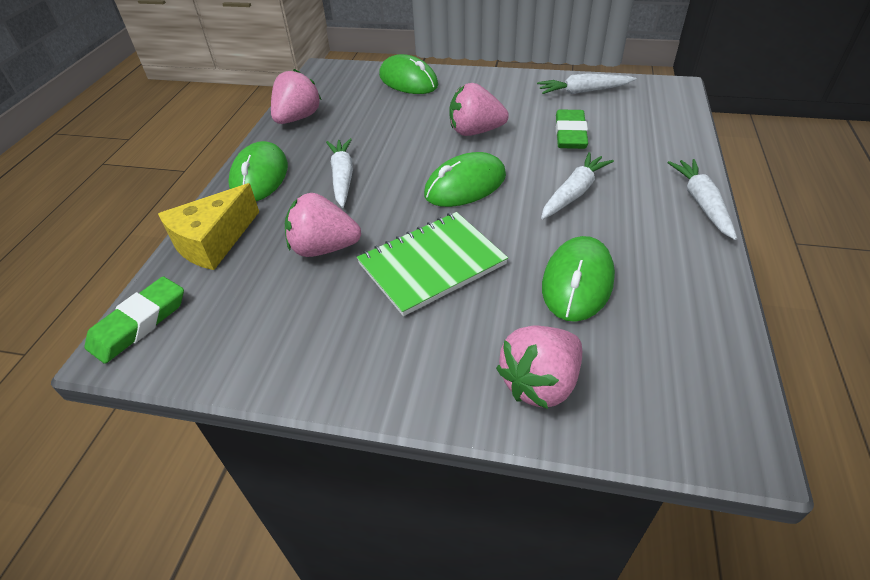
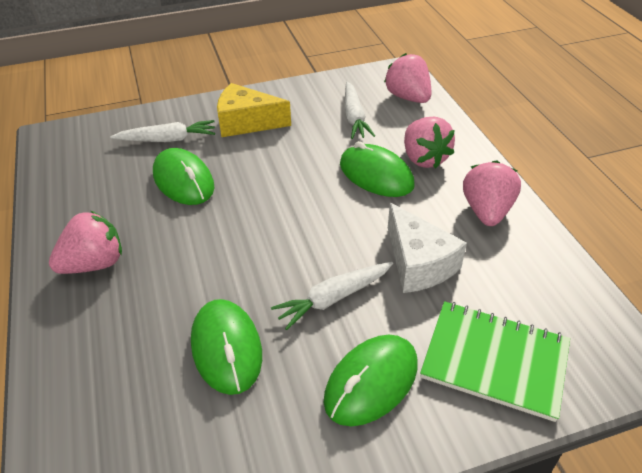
green eraser: 2 -> 0
white carrot: 4 -> 3
white cheese: 0 -> 1

